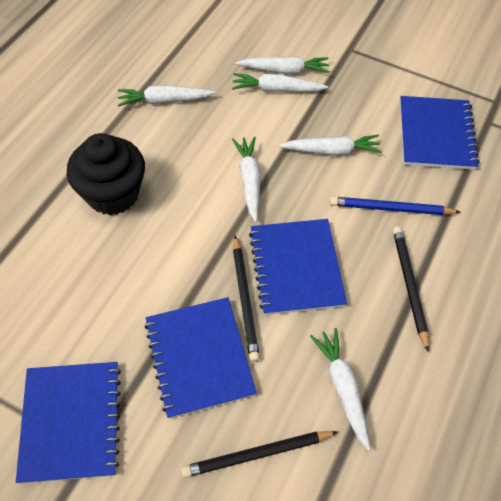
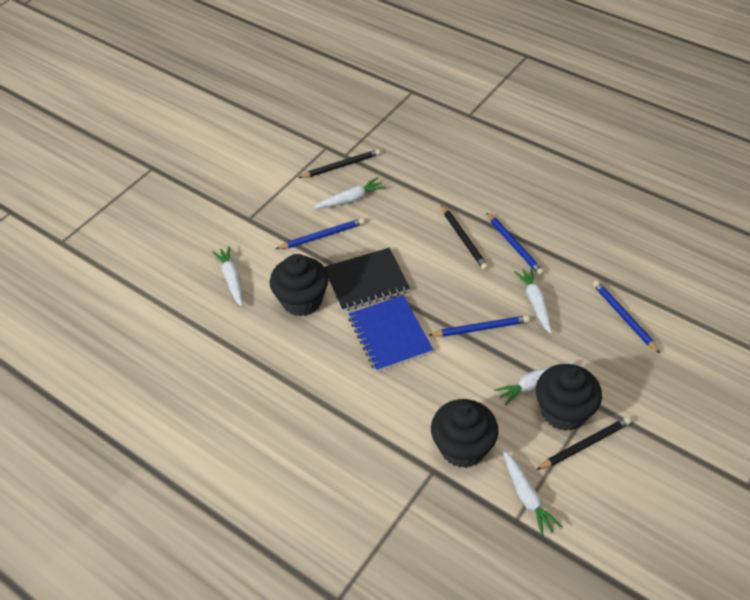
black cupcake: 1 -> 3
black notebook: 0 -> 1
blue notebook: 4 -> 1
blue pencil: 1 -> 4
white carrot: 6 -> 5

